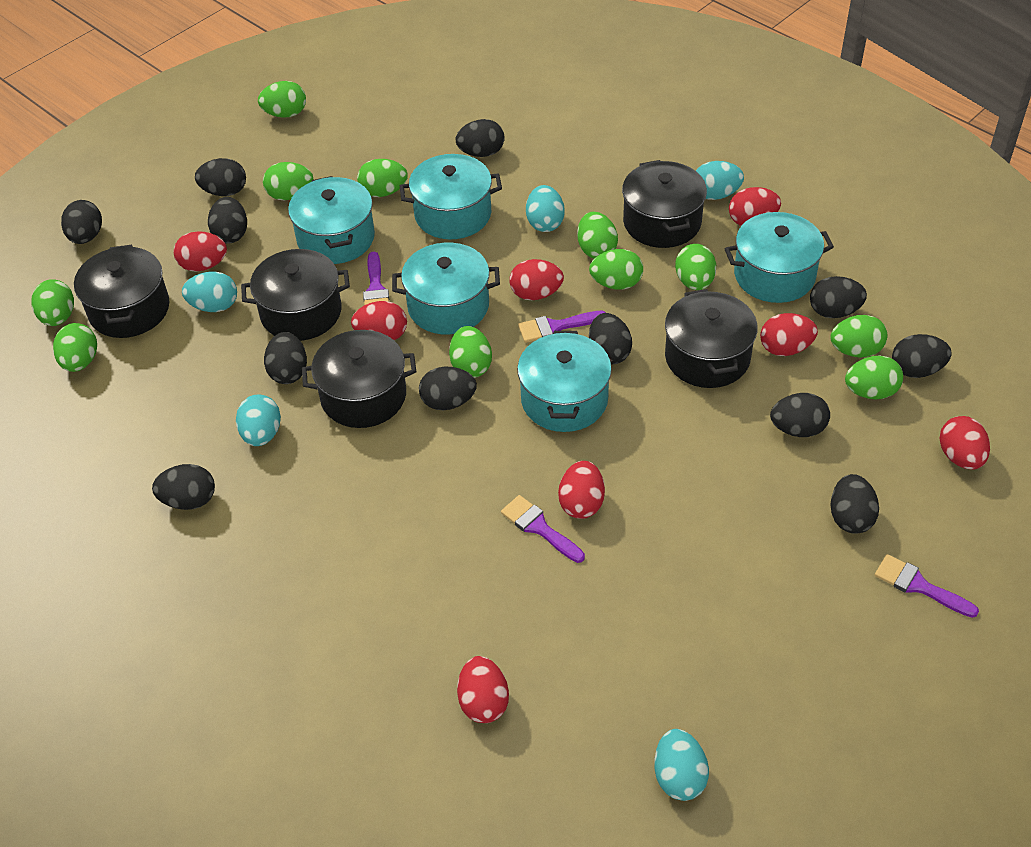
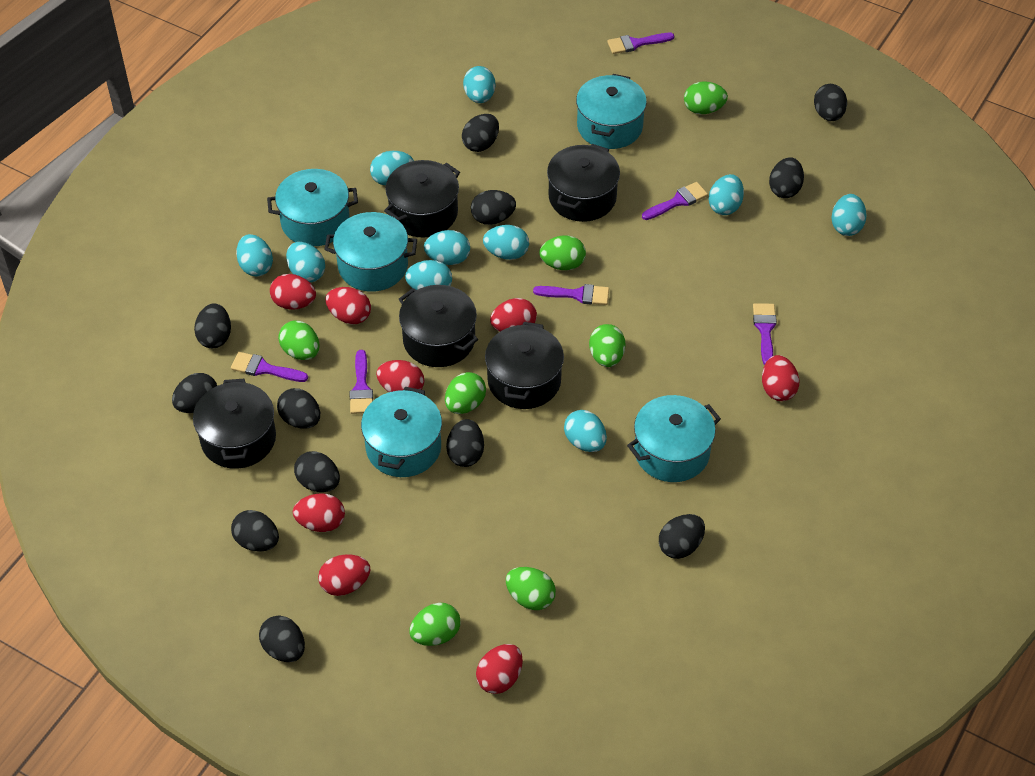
green egg: 11 -> 7
purple brush: 4 -> 6
turquoise egg: 5 -> 10

